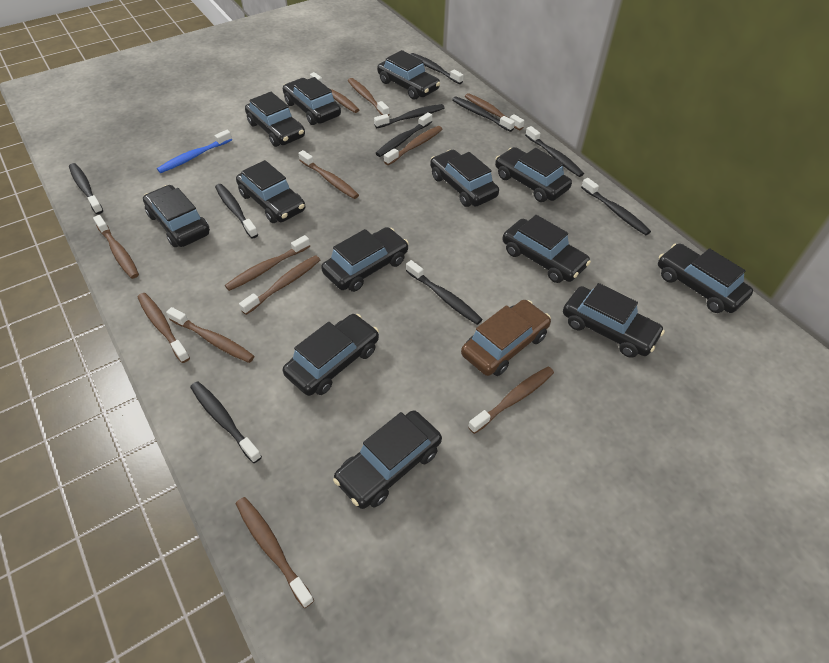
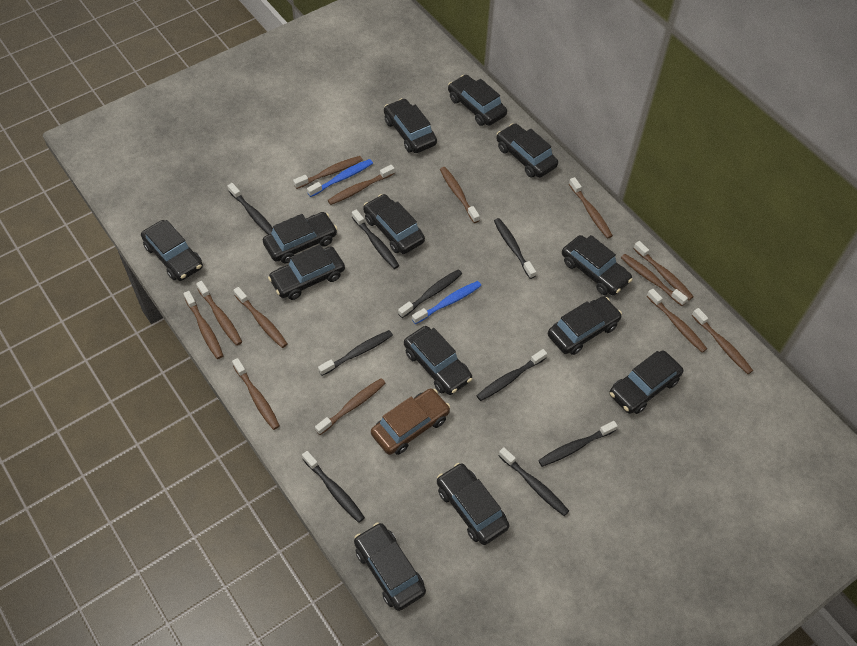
black toothbrush: 10 -> 9
blue toothbrush: 1 -> 2
brown toothbrush: 12 -> 13

